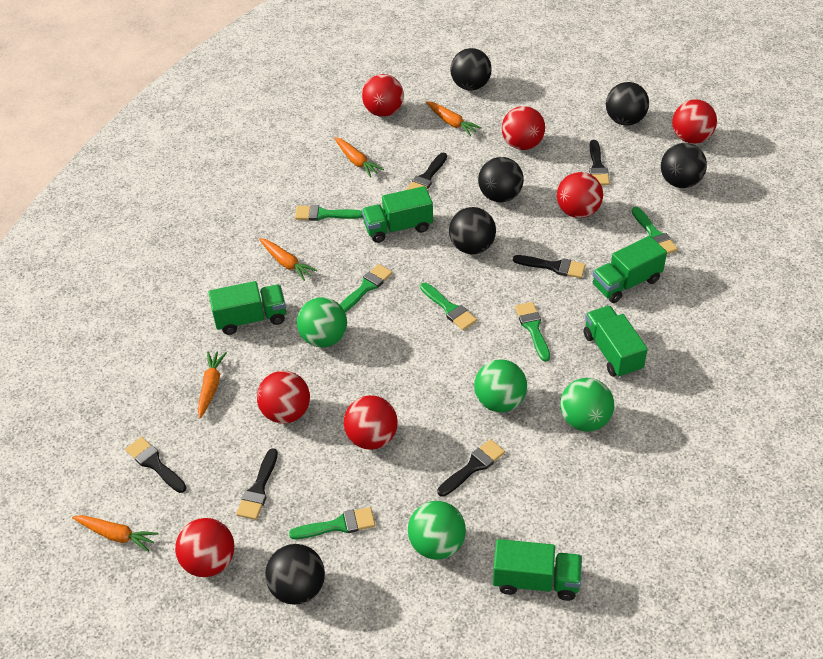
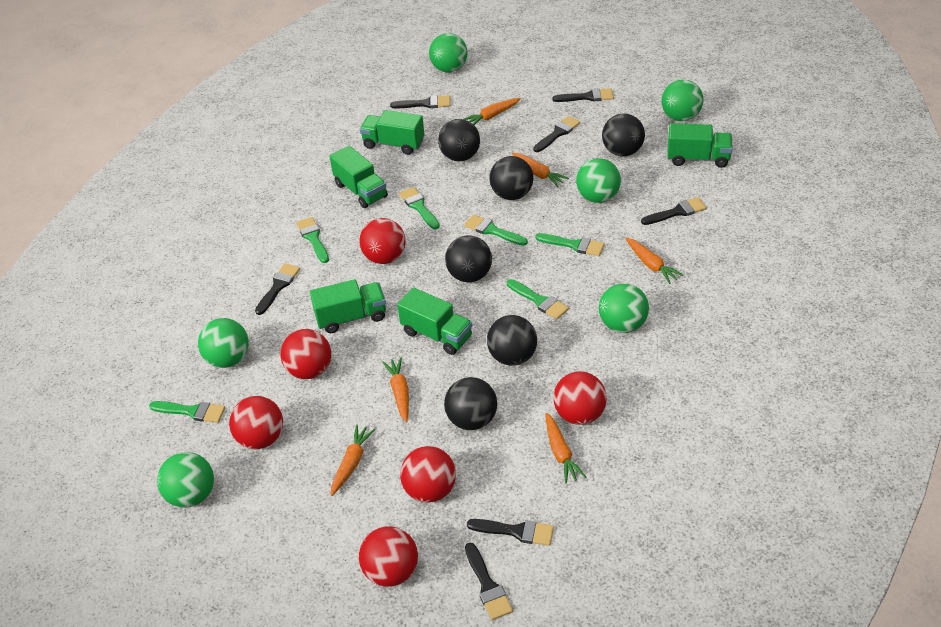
black brush: 6 -> 7
green ball: 4 -> 6
orange carrot: 5 -> 6
red ball: 7 -> 6

